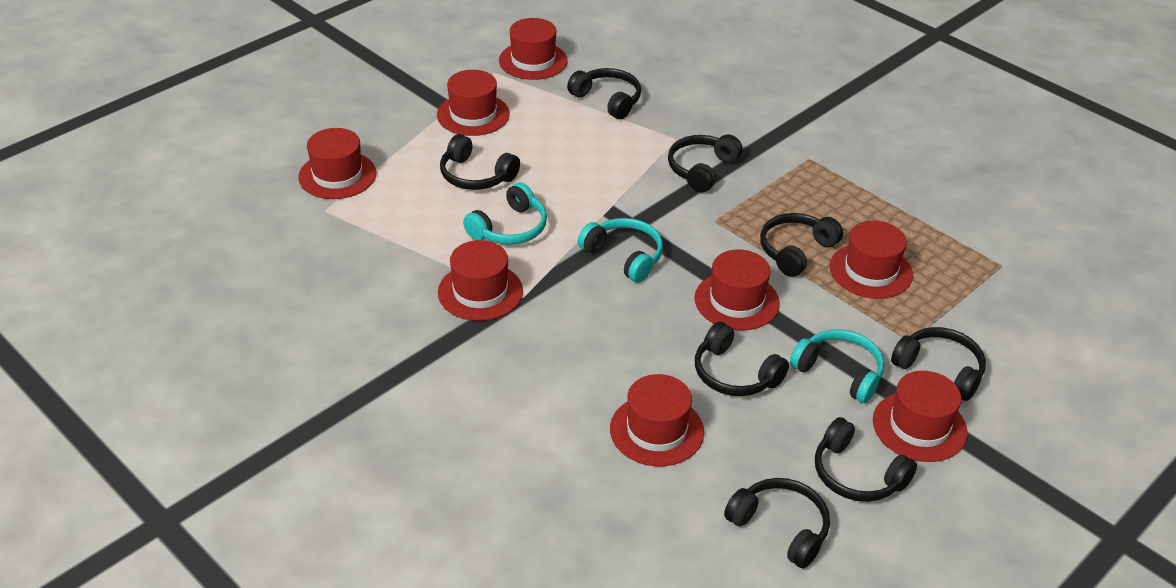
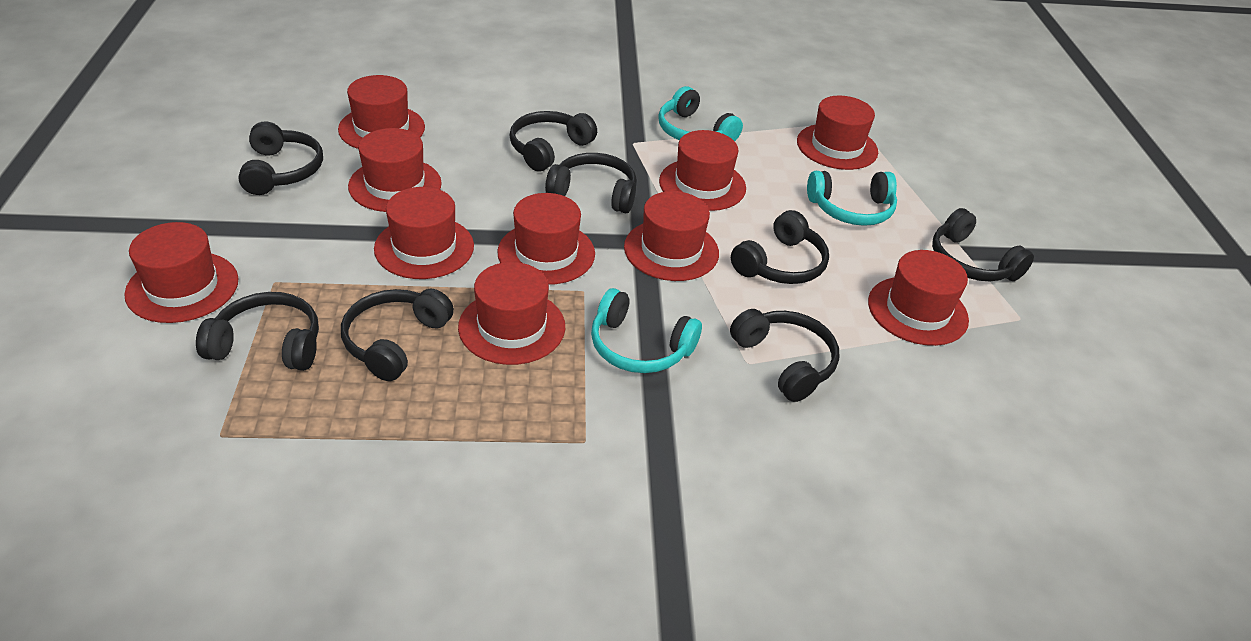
red hat: 8 -> 10

